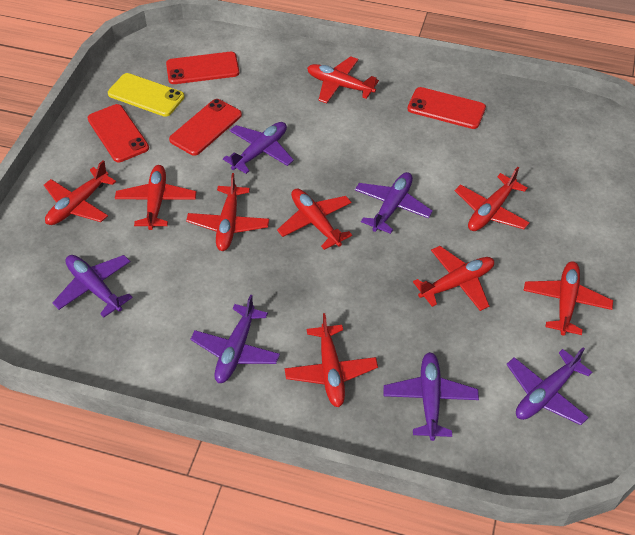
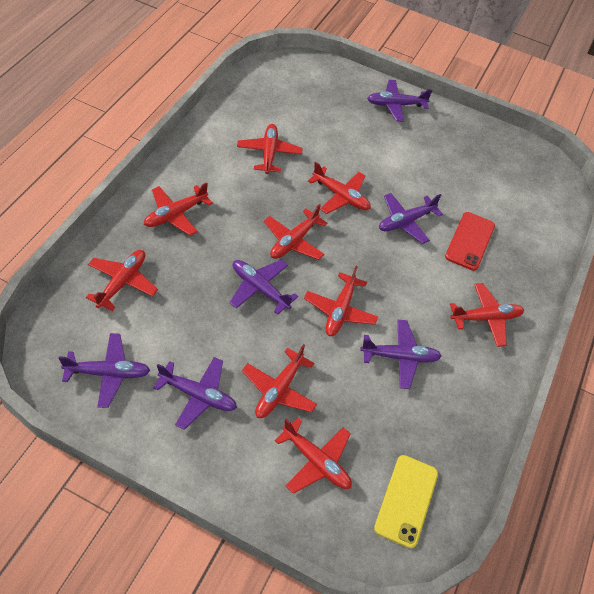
red phone: 4 -> 1

